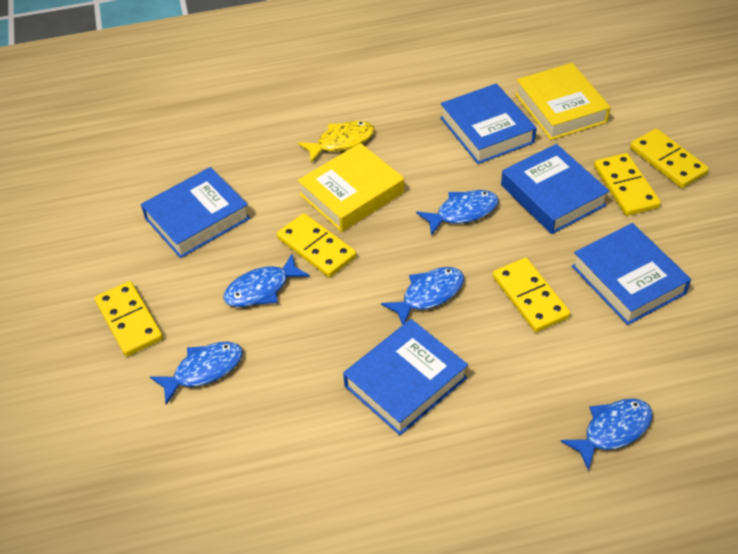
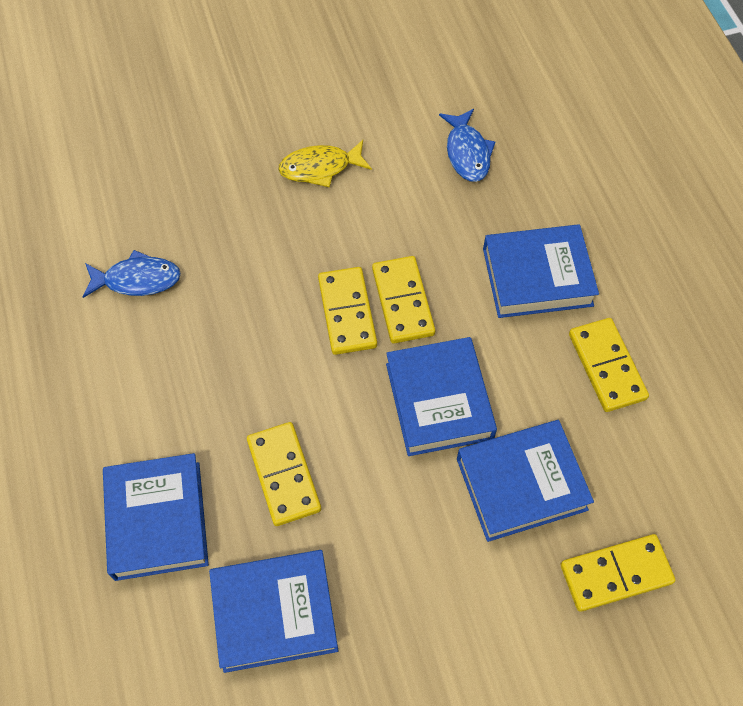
blue fish: 5 -> 2
yellow book: 2 -> 0

